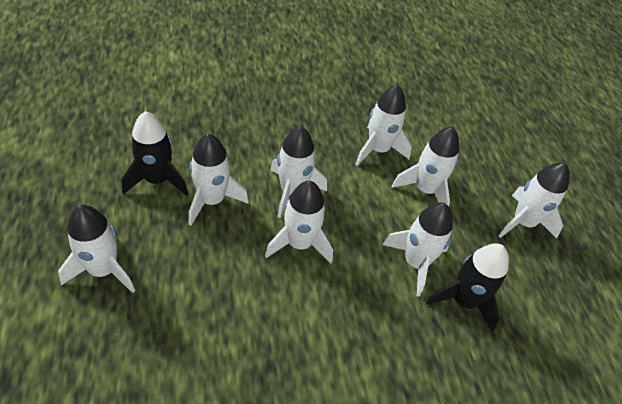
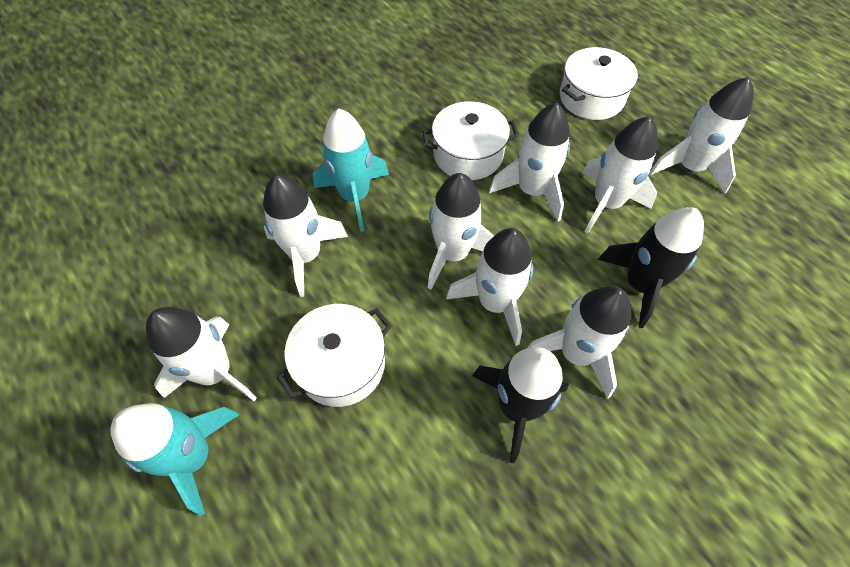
turquoise rocket: 0 -> 2
white pot: 0 -> 3

